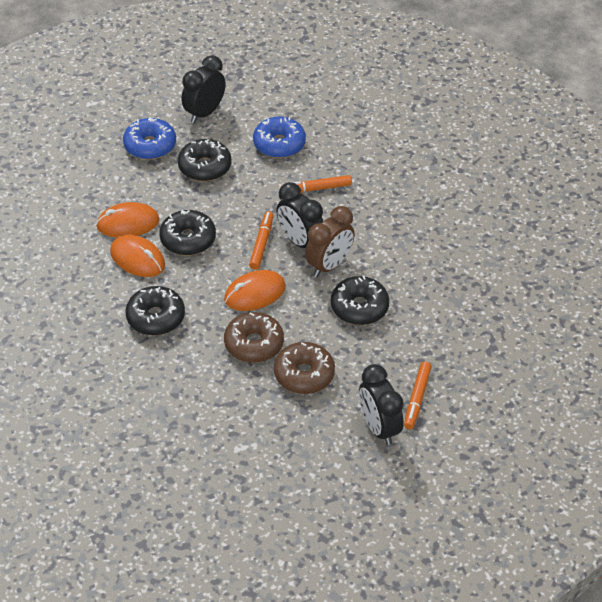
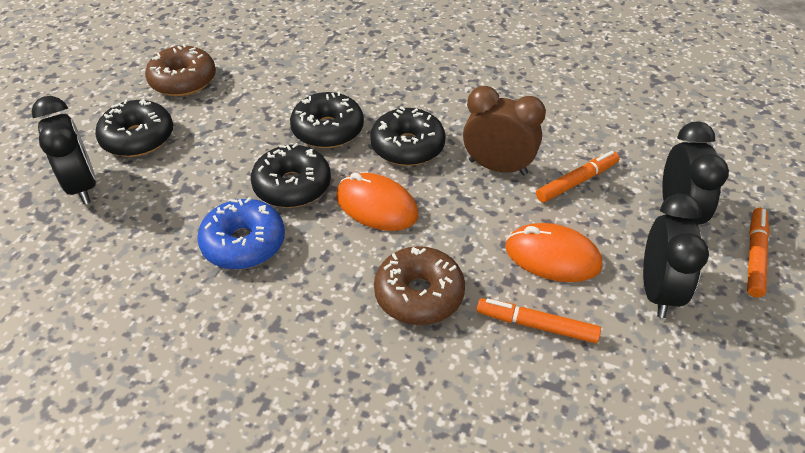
blue donut: 2 -> 1
orange mouse: 3 -> 2

